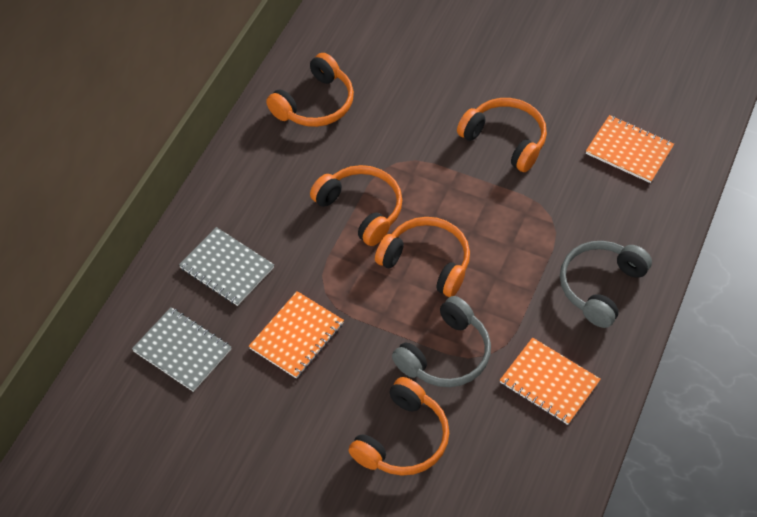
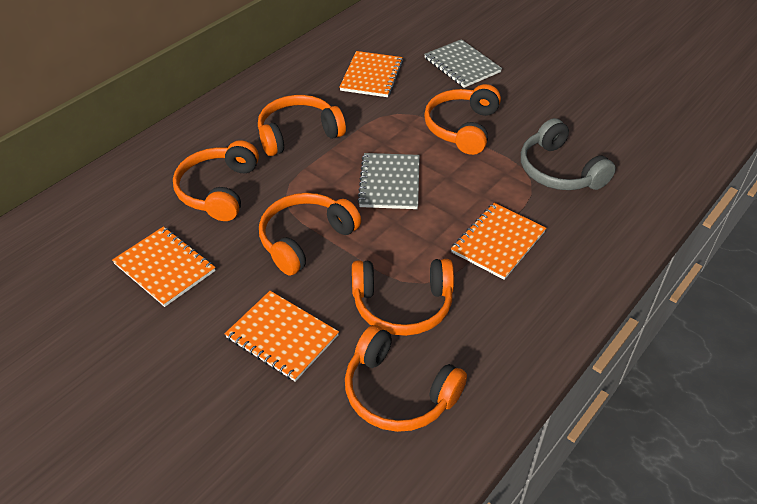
grey headphones: 2 -> 1
orange headphones: 5 -> 6
orange notebook: 3 -> 4

